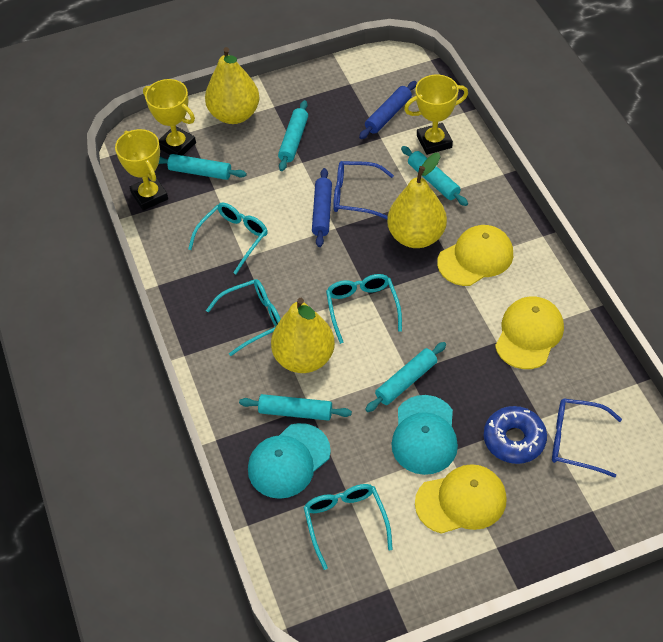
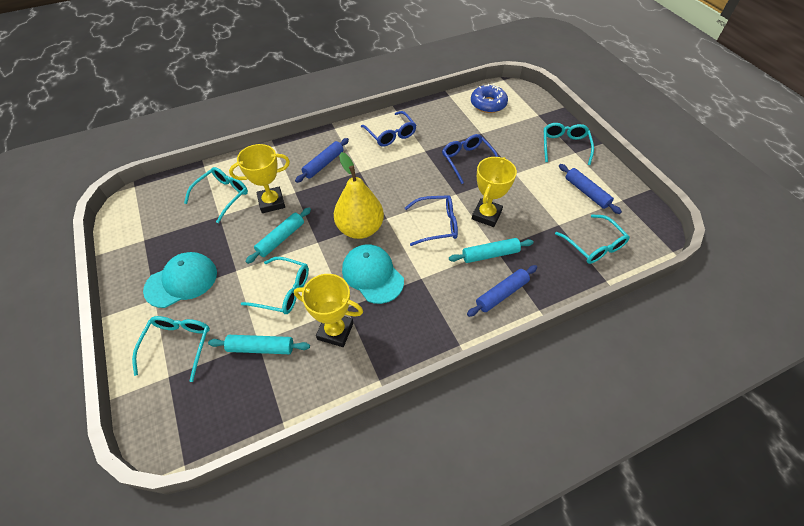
blue glasses: 2 -> 3
blue rolling pin: 2 -> 3
turquoise glasses: 4 -> 5
turquoise rolling pin: 5 -> 3
yellow cap: 3 -> 0
yellow pear: 3 -> 1

